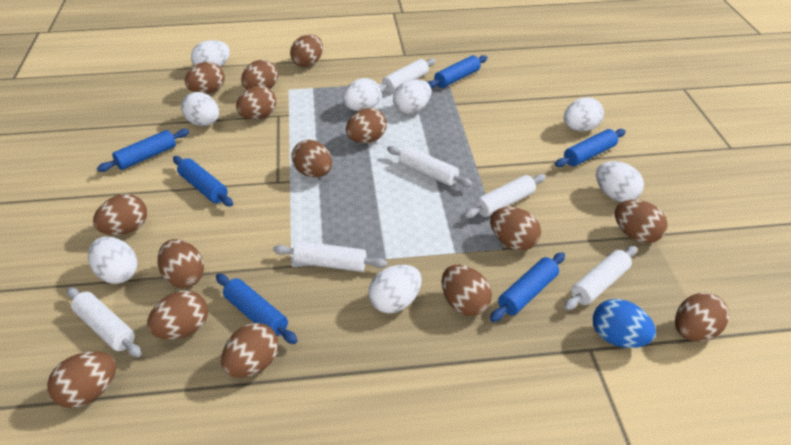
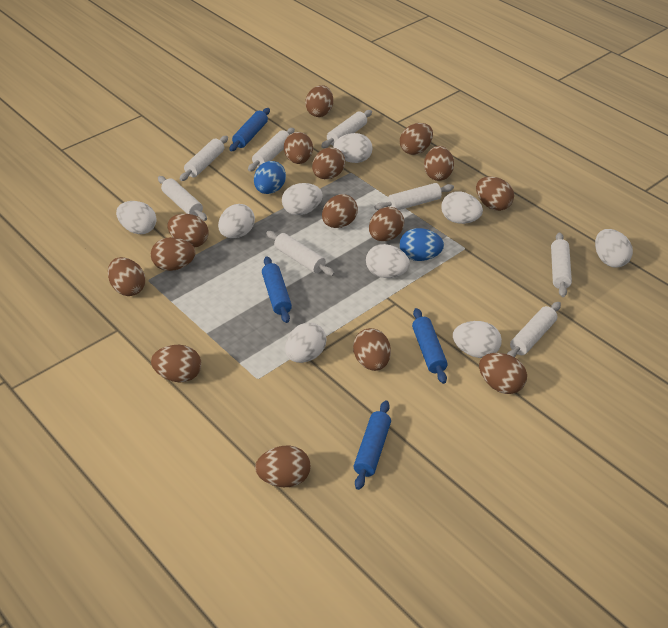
blue egg: 1 -> 2
blue rolling pin: 6 -> 4
white egg: 8 -> 9
white rolling pin: 6 -> 8

